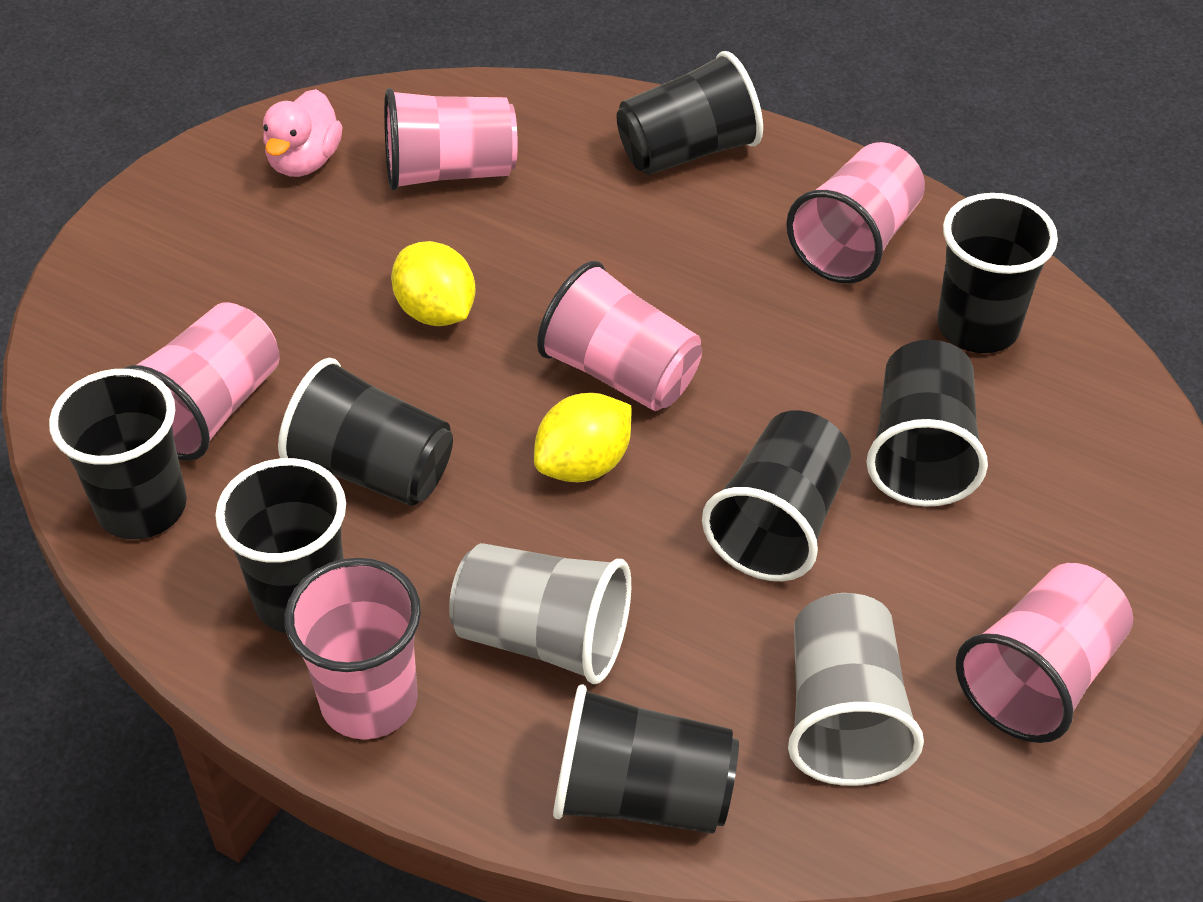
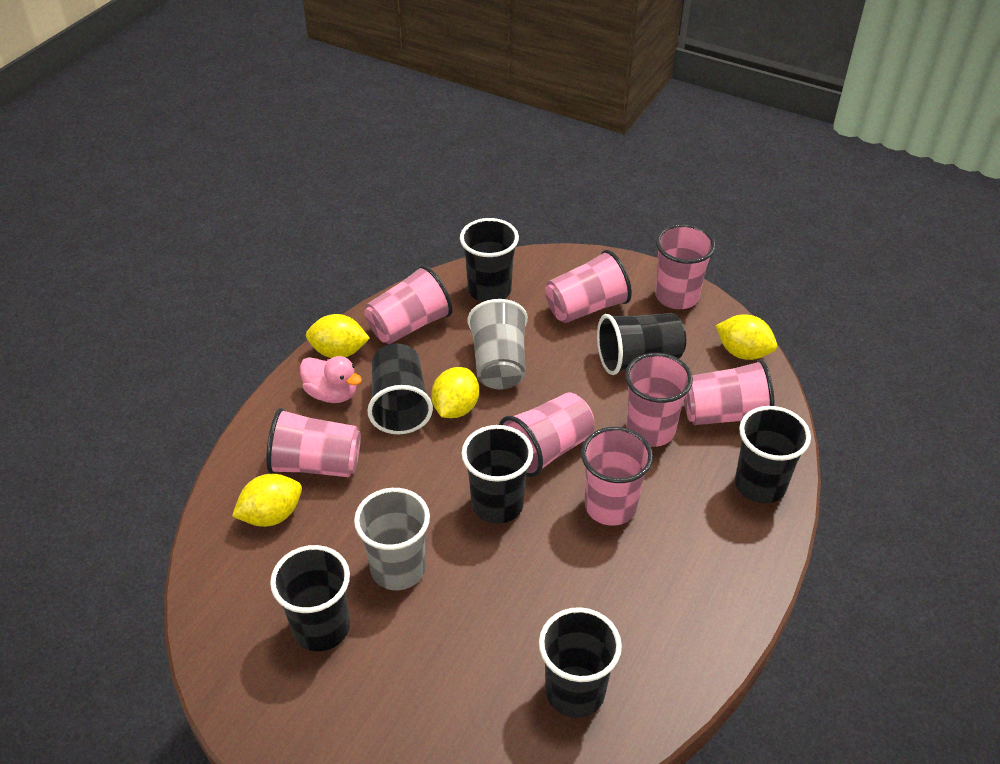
black cup: 8 -> 7
pink cup: 6 -> 8
yellow lemon: 2 -> 4

